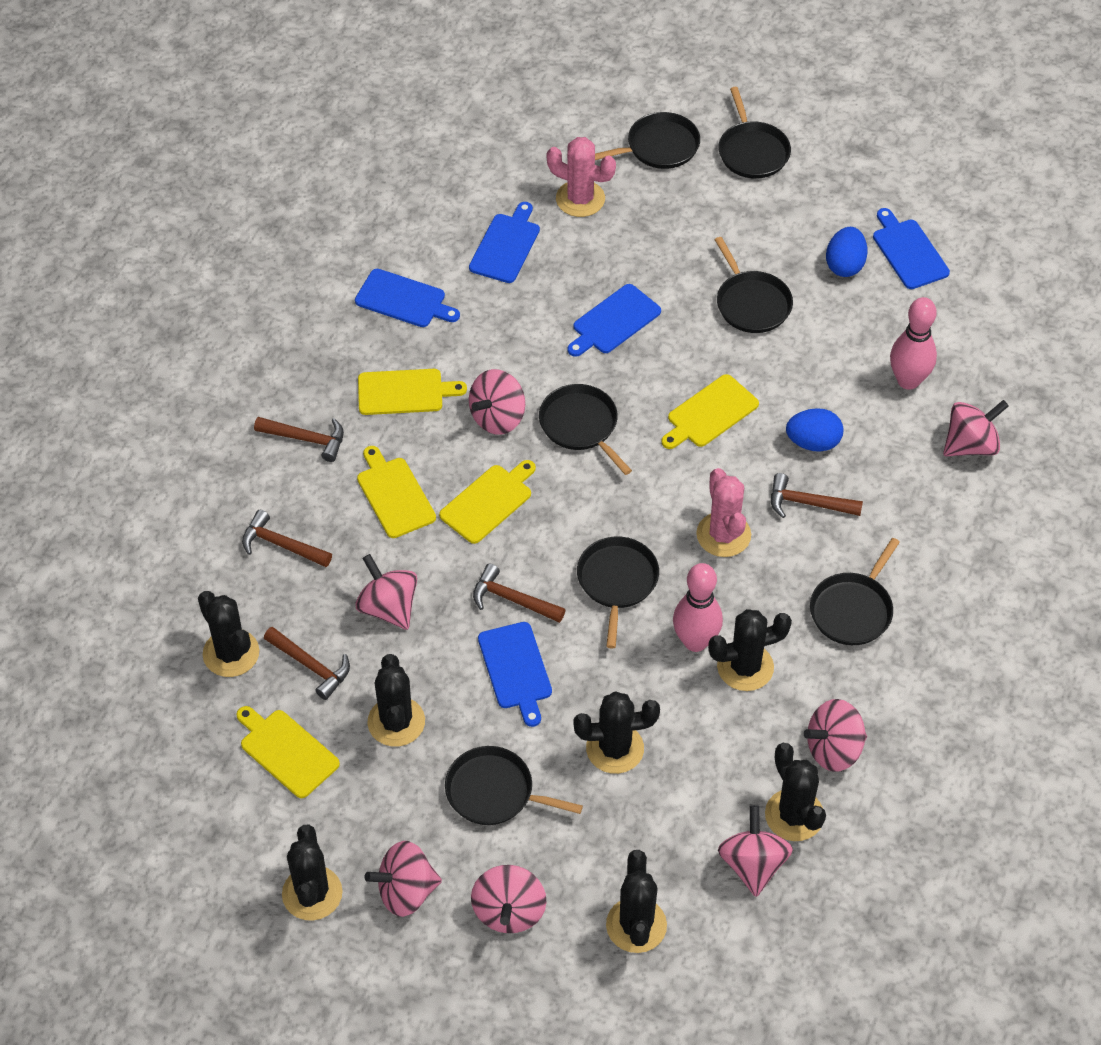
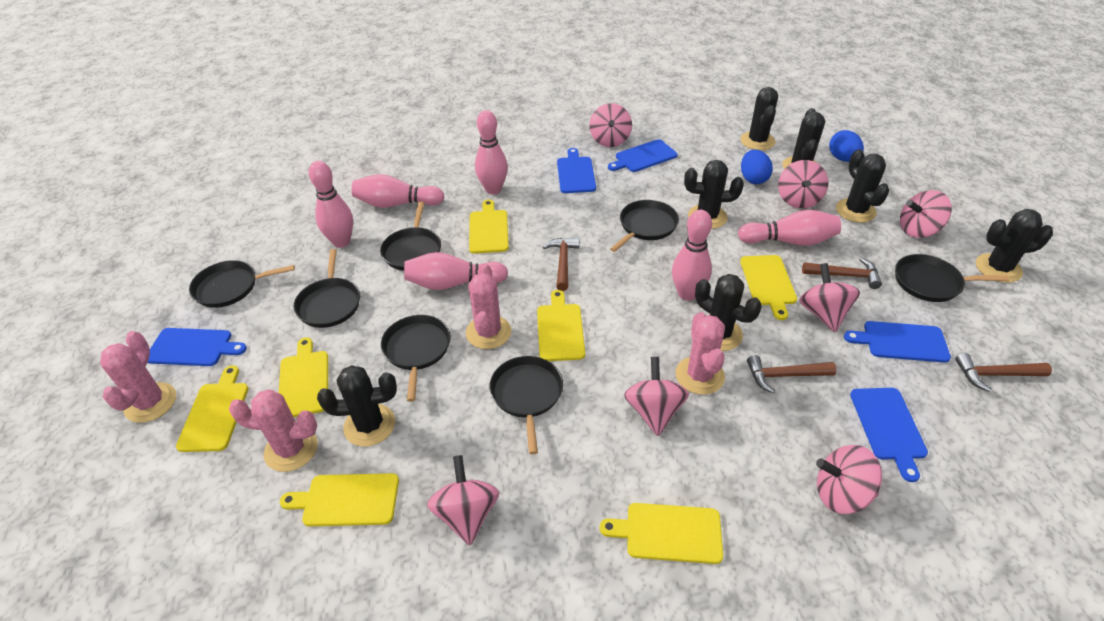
brown hammer: 5 -> 4
pink bowling pin: 2 -> 6
pink cactus: 2 -> 4
yellow cutting board: 5 -> 7

